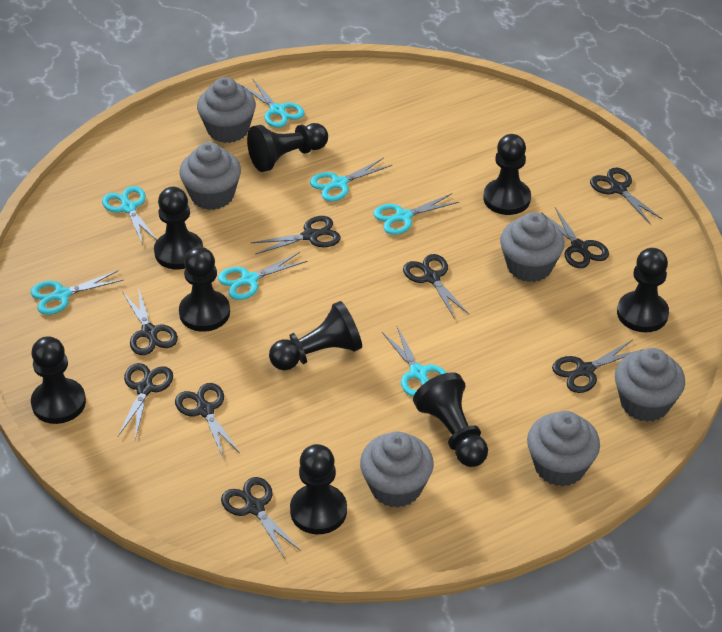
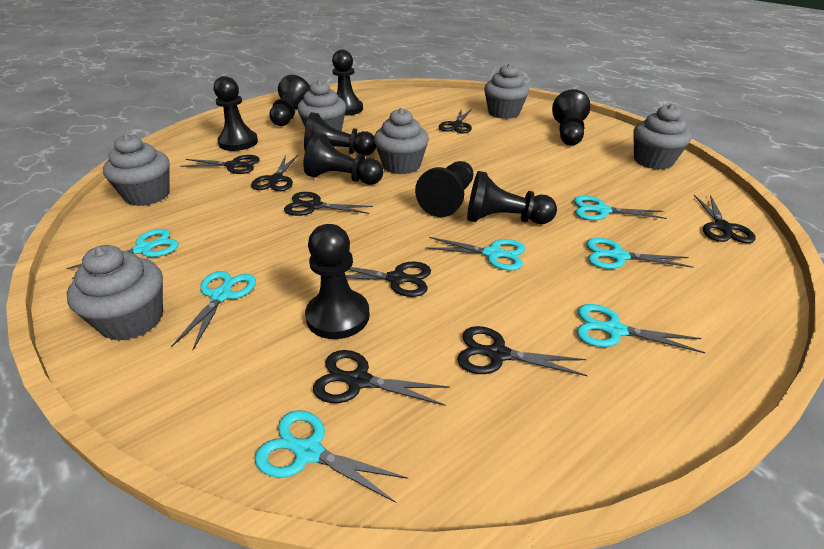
black scissors: 9 -> 8

